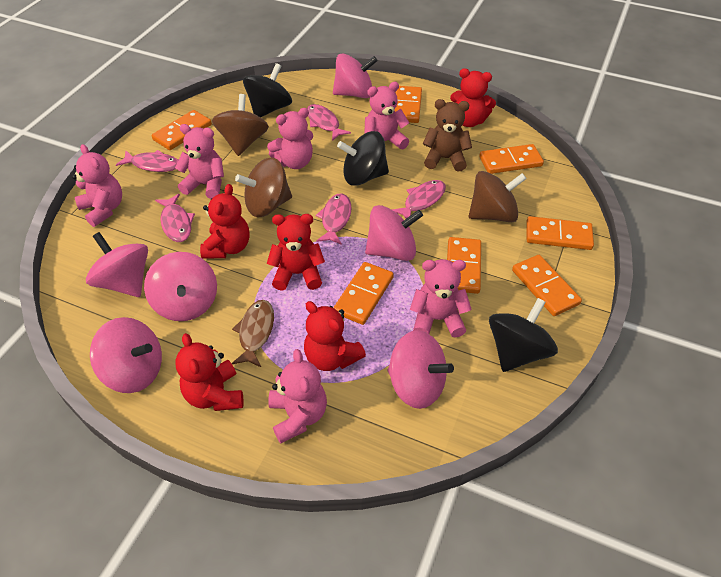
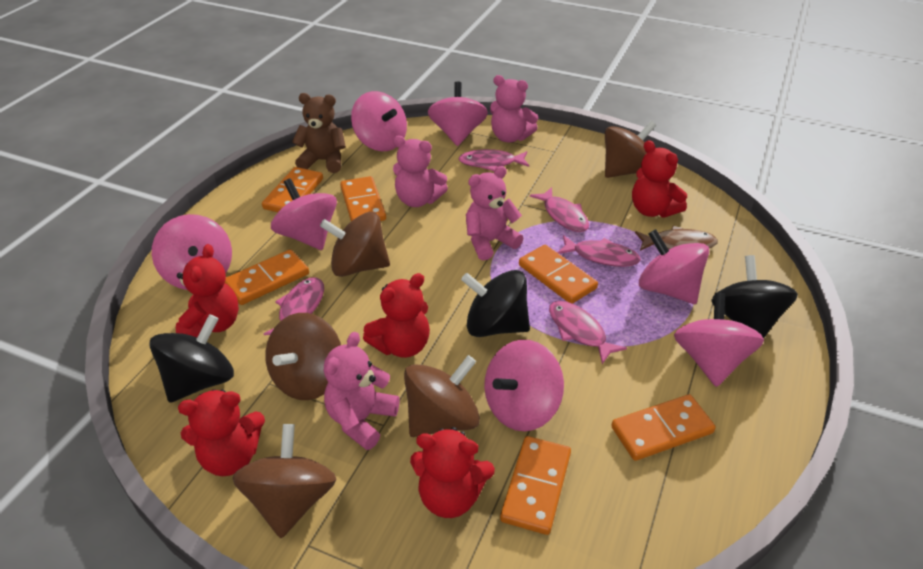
brown spinning top: 3 -> 5
orange domino: 7 -> 6
pink spinning top: 6 -> 7
pink teddy bear: 6 -> 4

